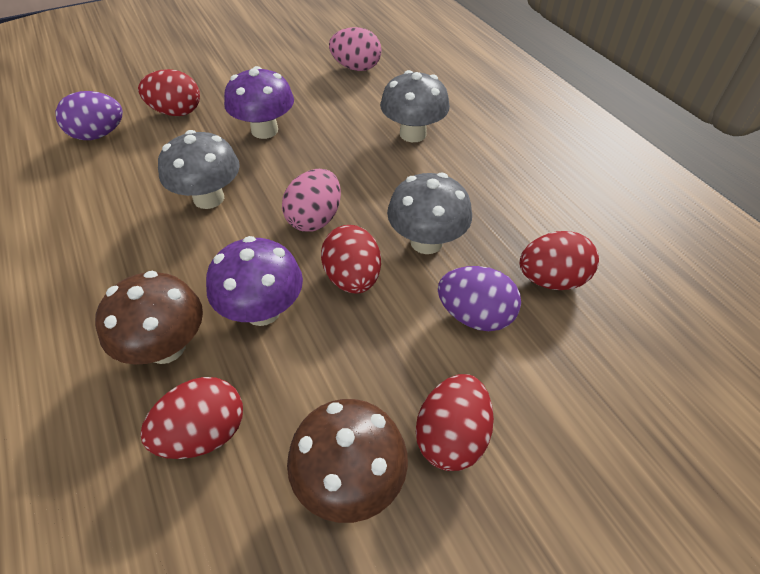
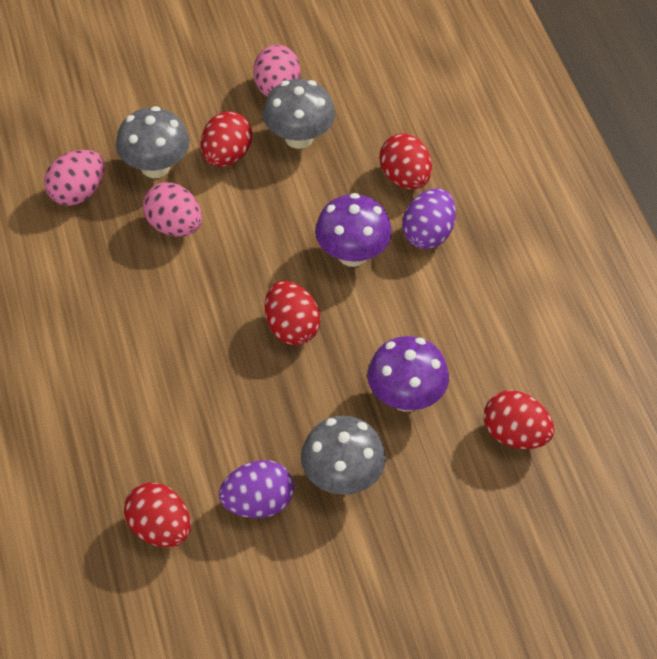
brown mushroom: 2 -> 0
pink egg: 2 -> 3

